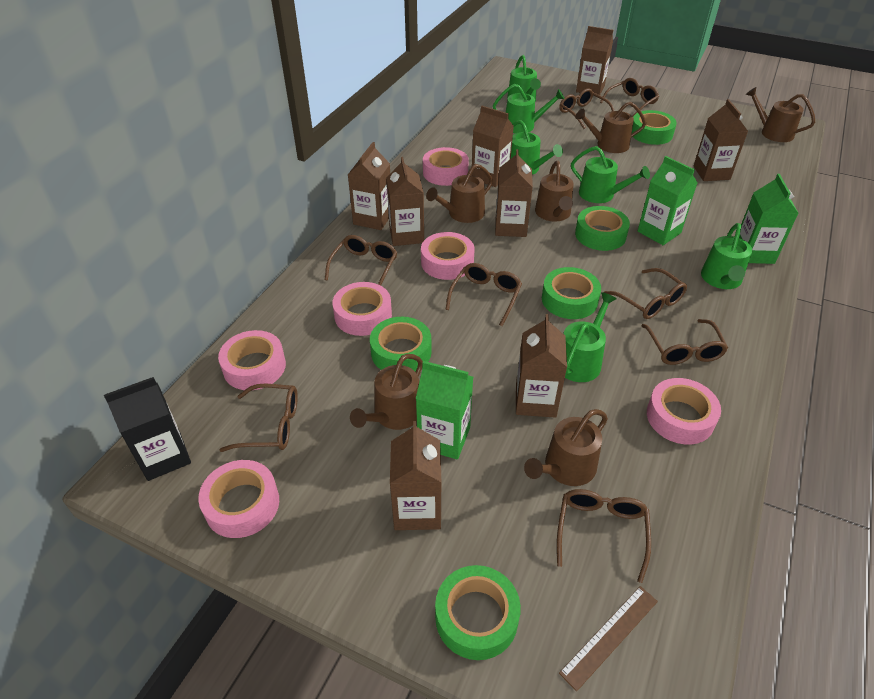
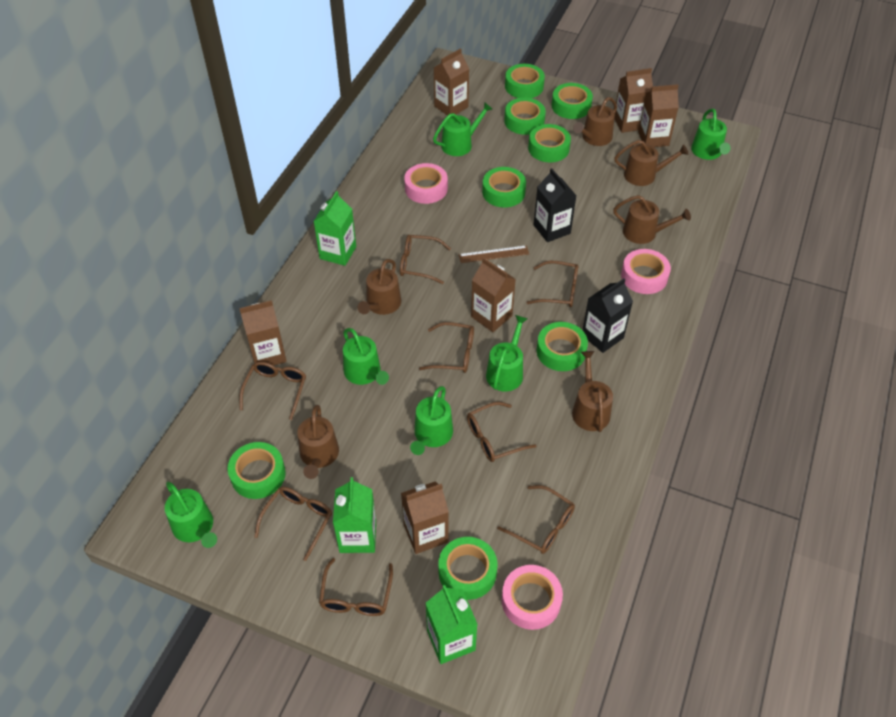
black carton: 1 -> 2
brown carton: 8 -> 6
green tape: 5 -> 8
pink tape: 6 -> 3

